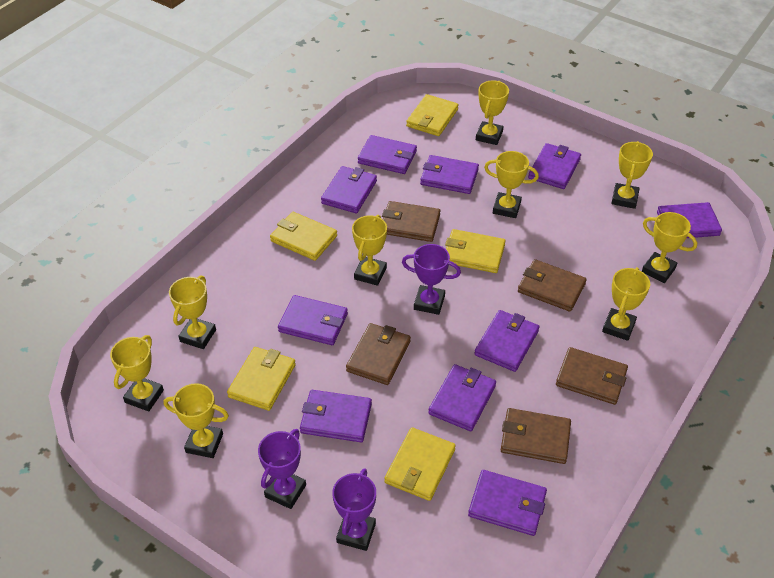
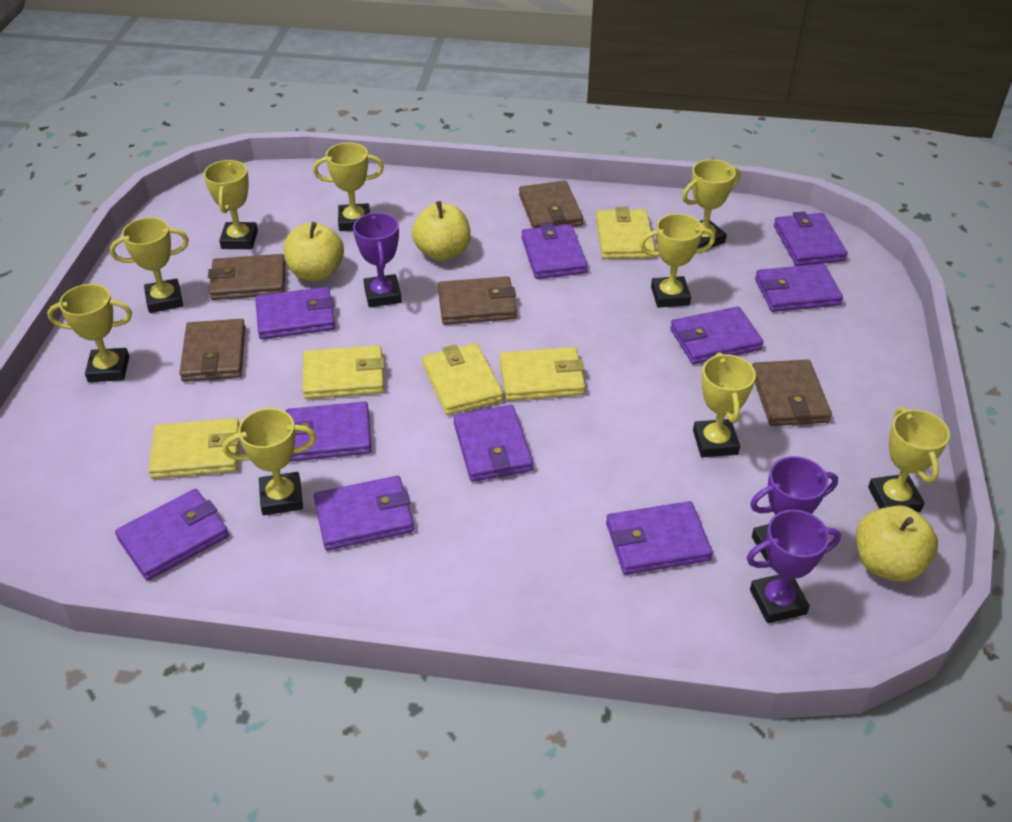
yellow apple: 0 -> 3

